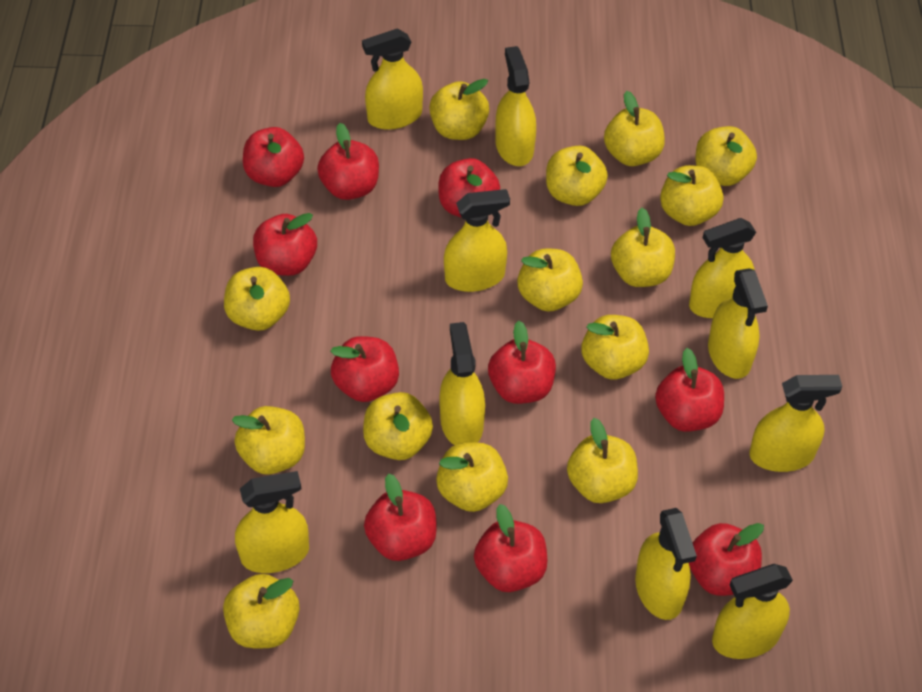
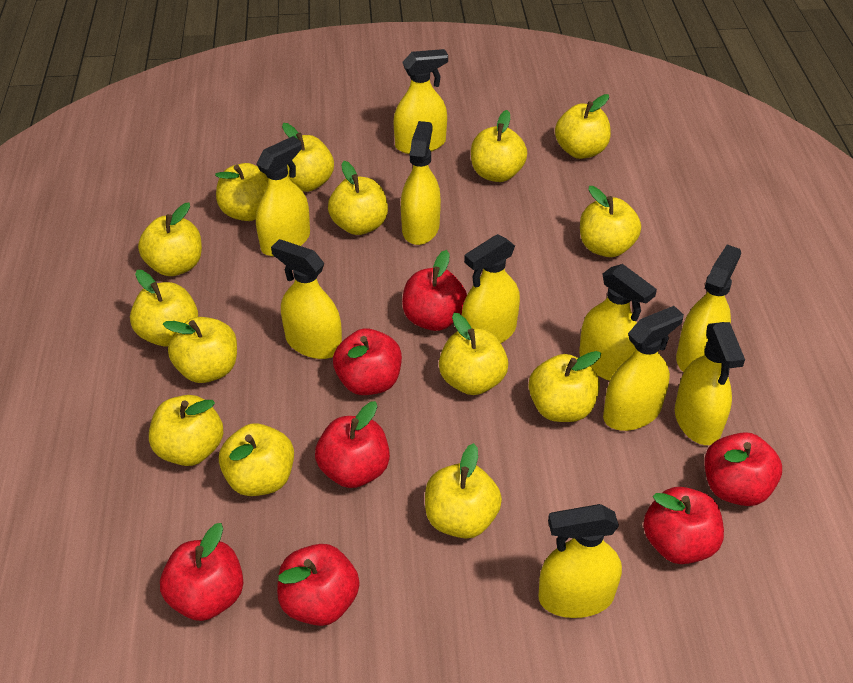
red apple: 10 -> 7

